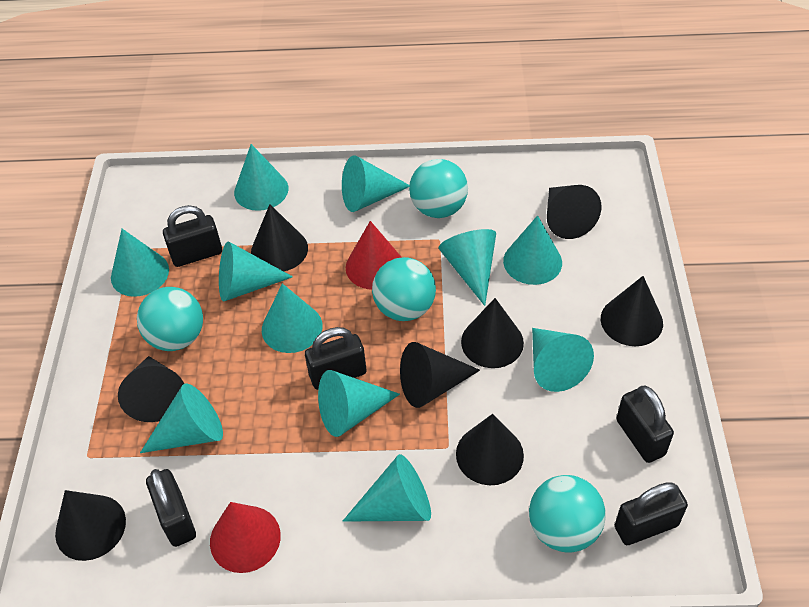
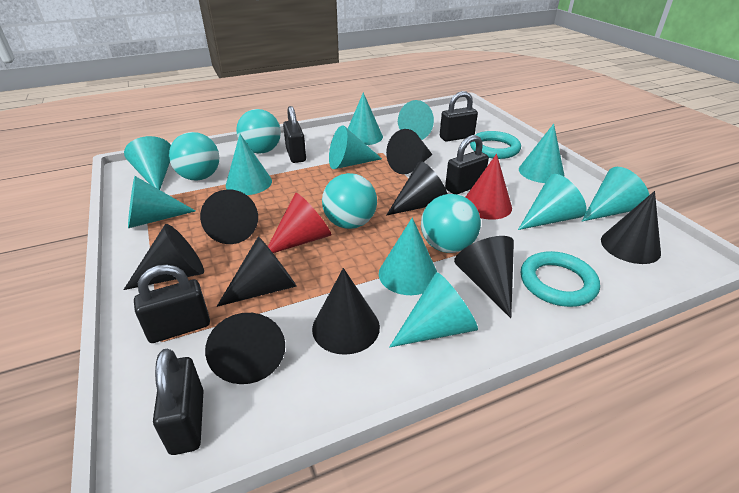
black cone: 8 -> 9
turquoise ring: 0 -> 2

